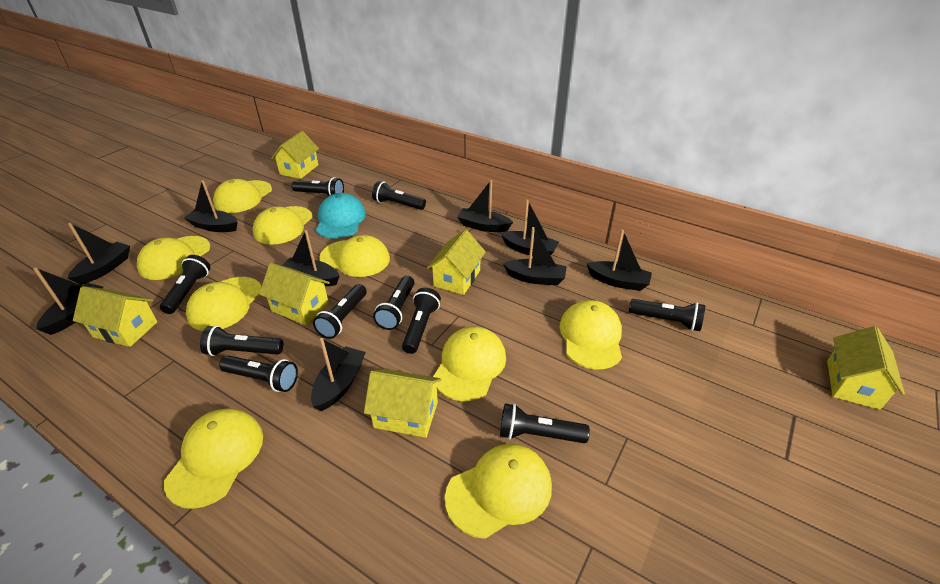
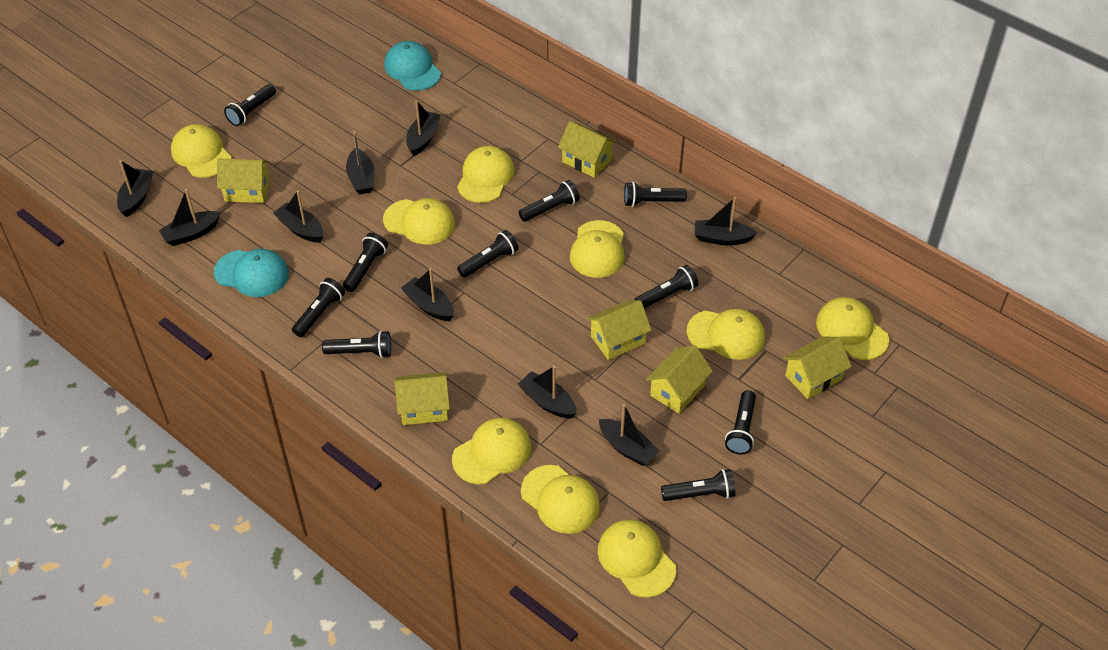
turquoise cap: 1 -> 2

